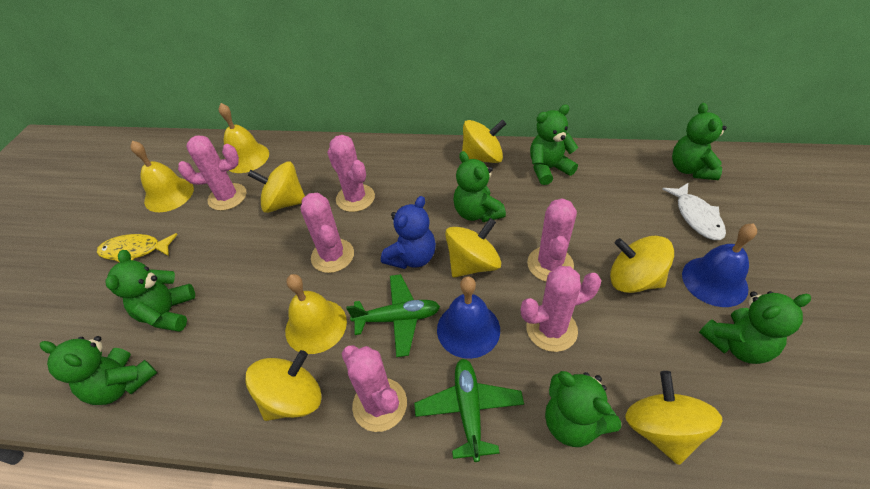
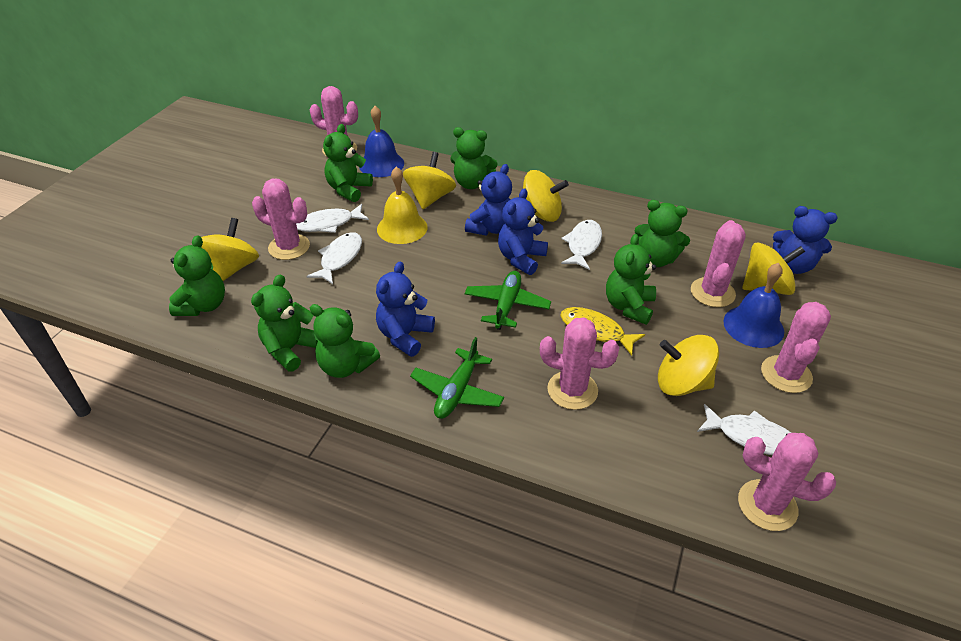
blue teddy bear: 1 -> 4
white fish: 1 -> 4
yellow bell: 3 -> 1
yellow spinning top: 6 -> 5

